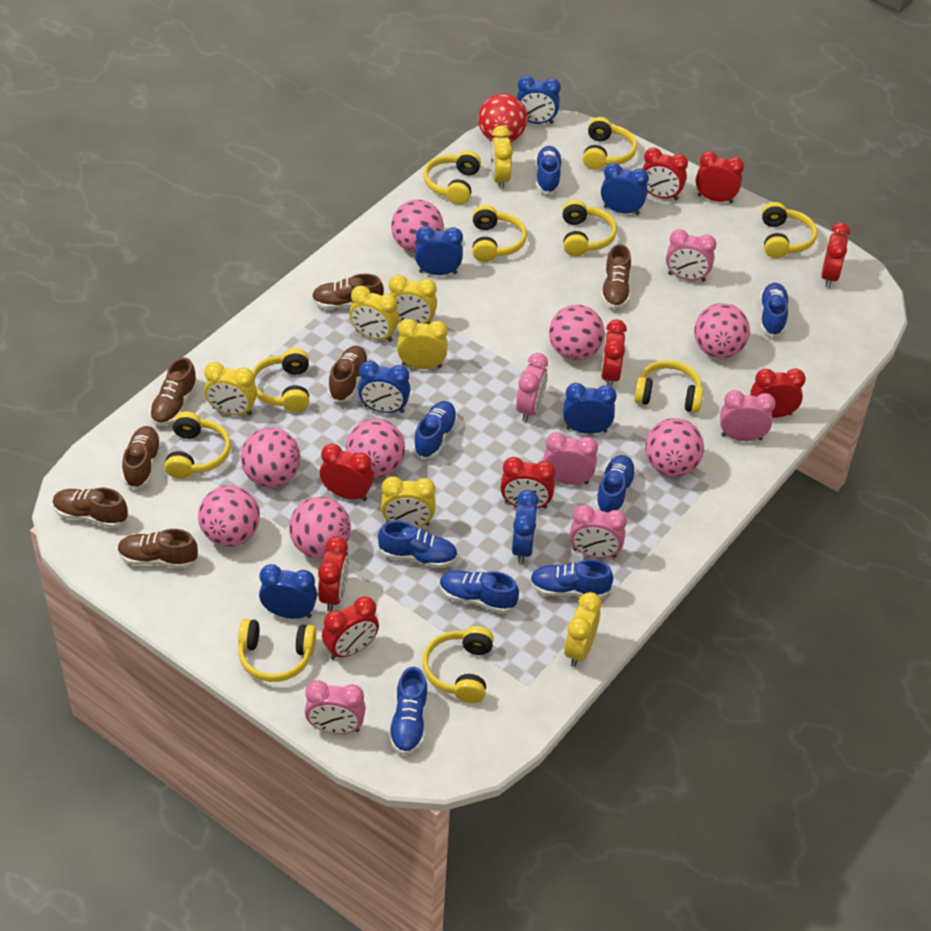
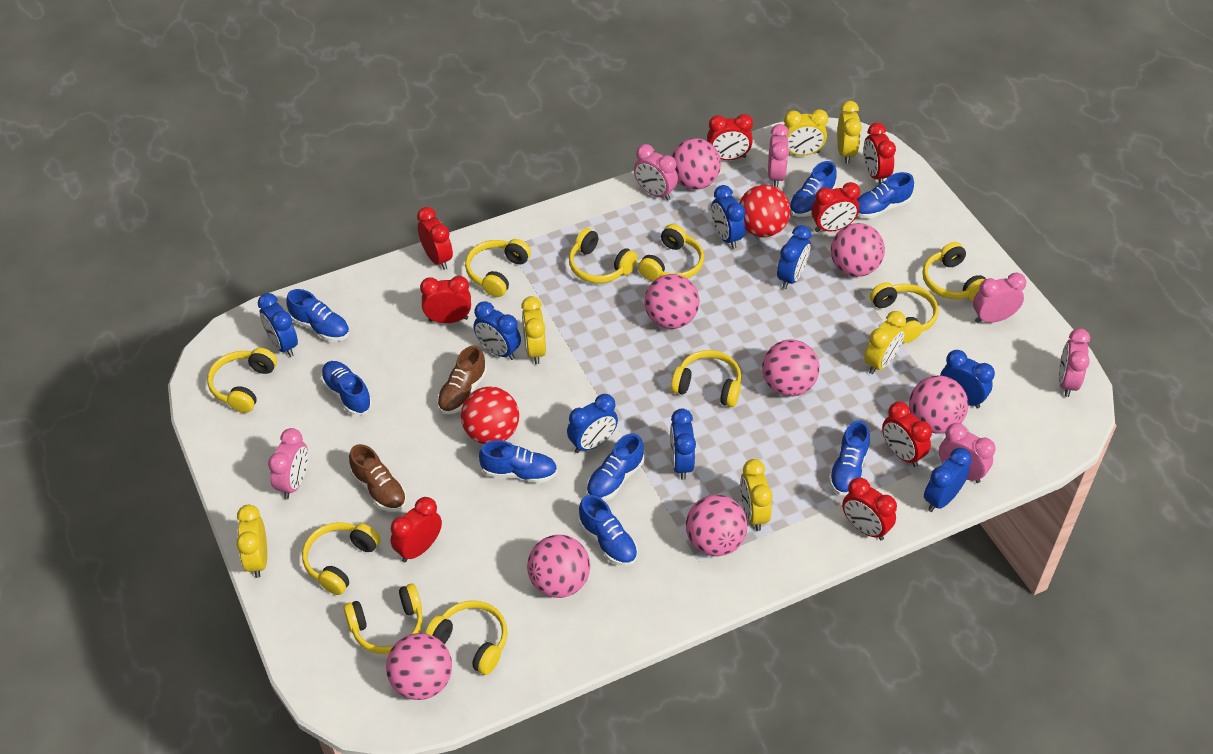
blue clock: 7 -> 8
brown shoe: 7 -> 2
red ball: 1 -> 2
red clock: 9 -> 8
yellow clock: 7 -> 6

